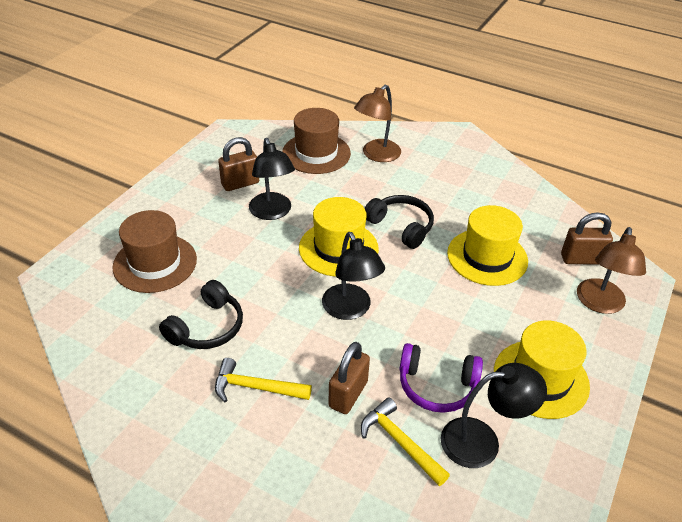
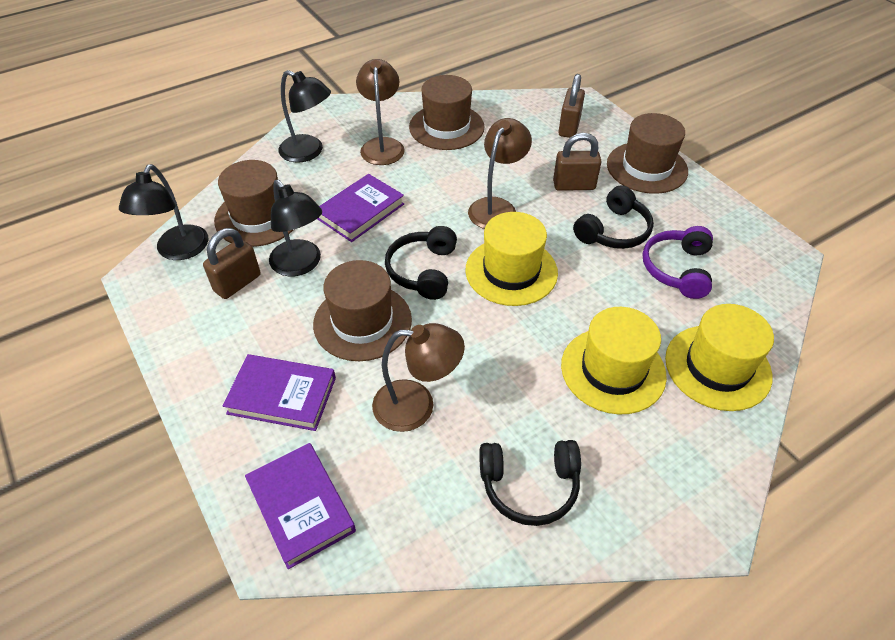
black headphones: 2 -> 3
brown hat: 2 -> 4
brown lamp: 2 -> 3
purple book: 0 -> 3
yellow hammer: 2 -> 0

